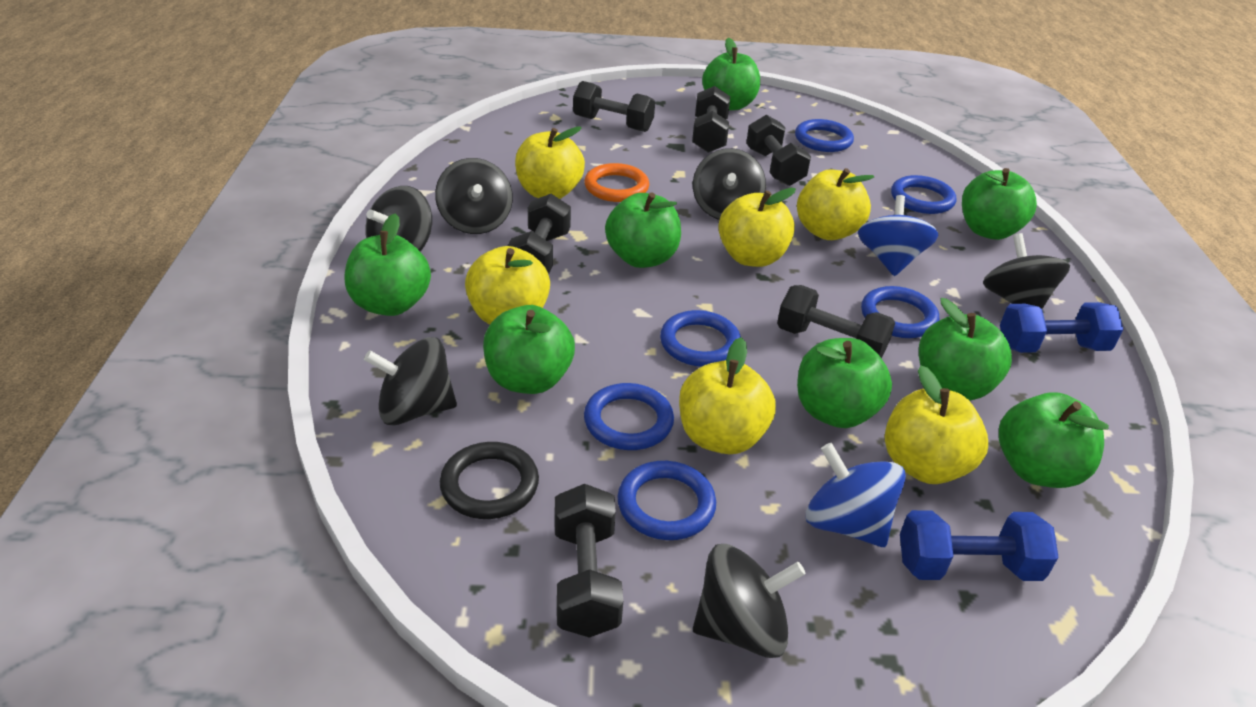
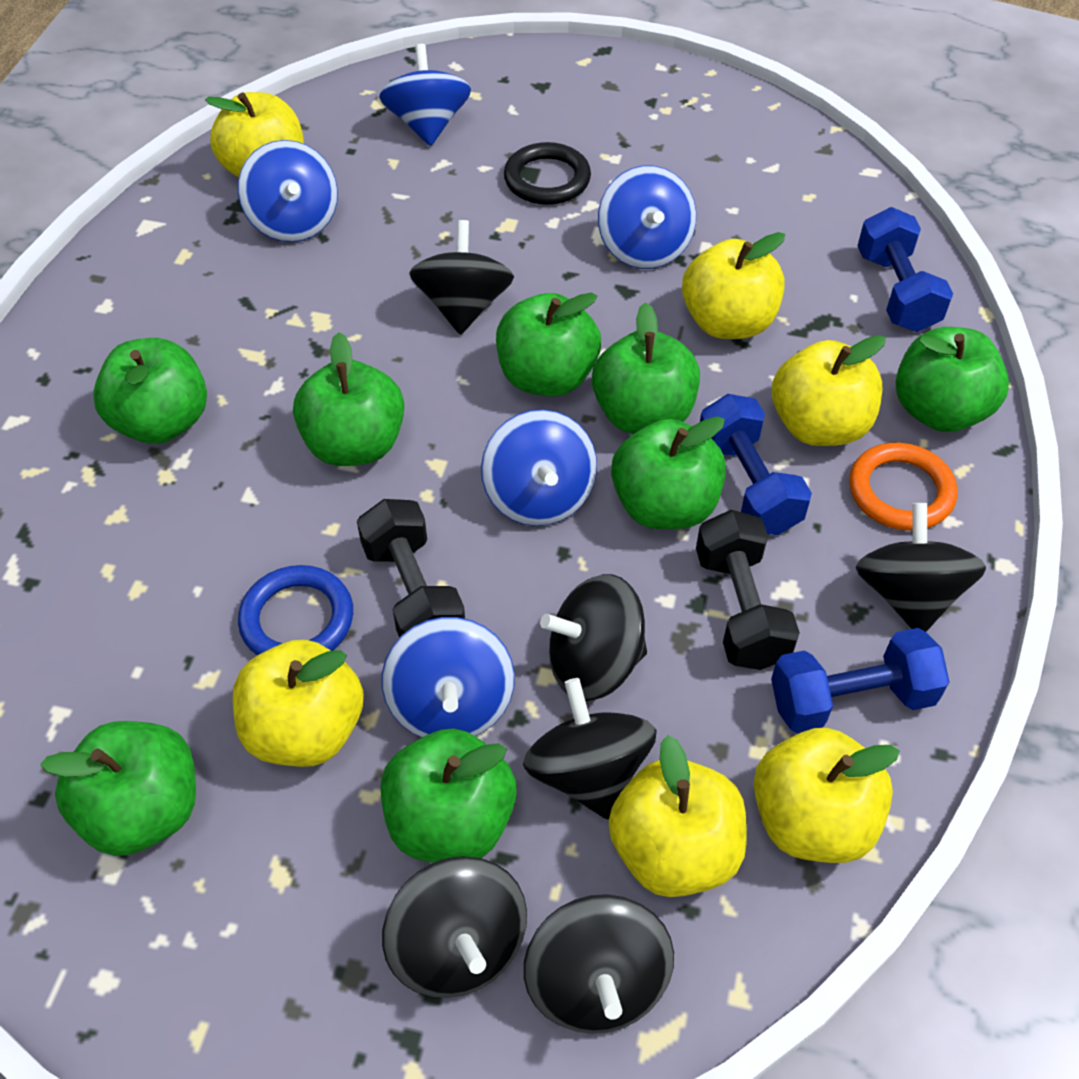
black dumbbell: 6 -> 2
blue dumbbell: 2 -> 3
blue ring: 6 -> 1
blue spinning top: 2 -> 5

